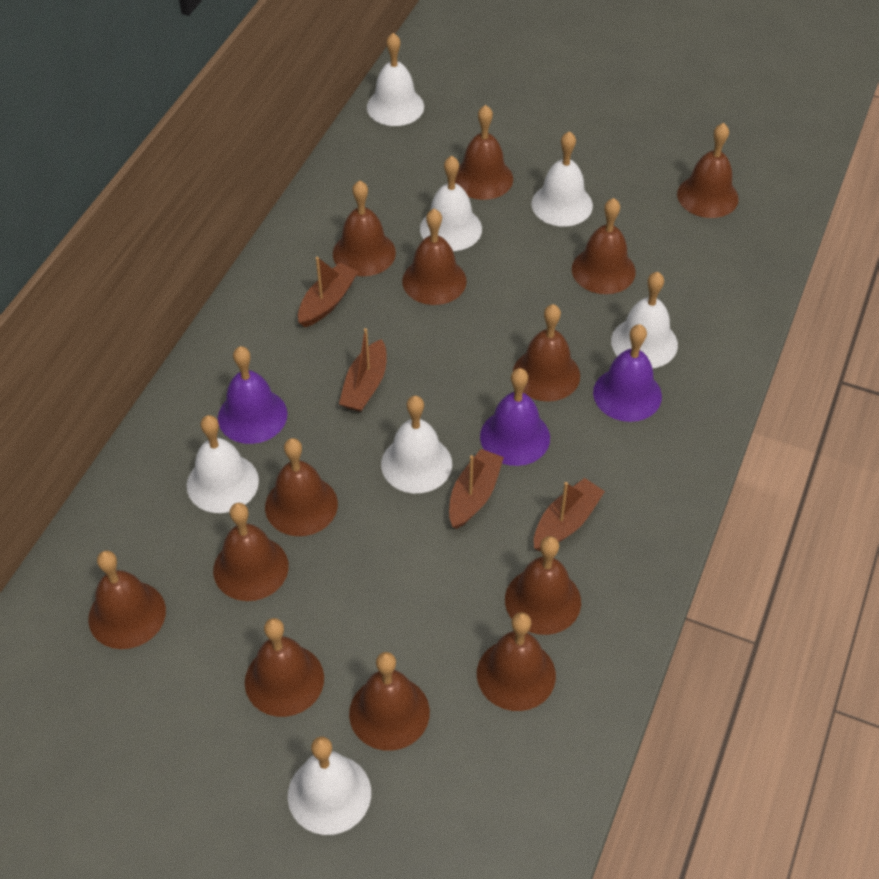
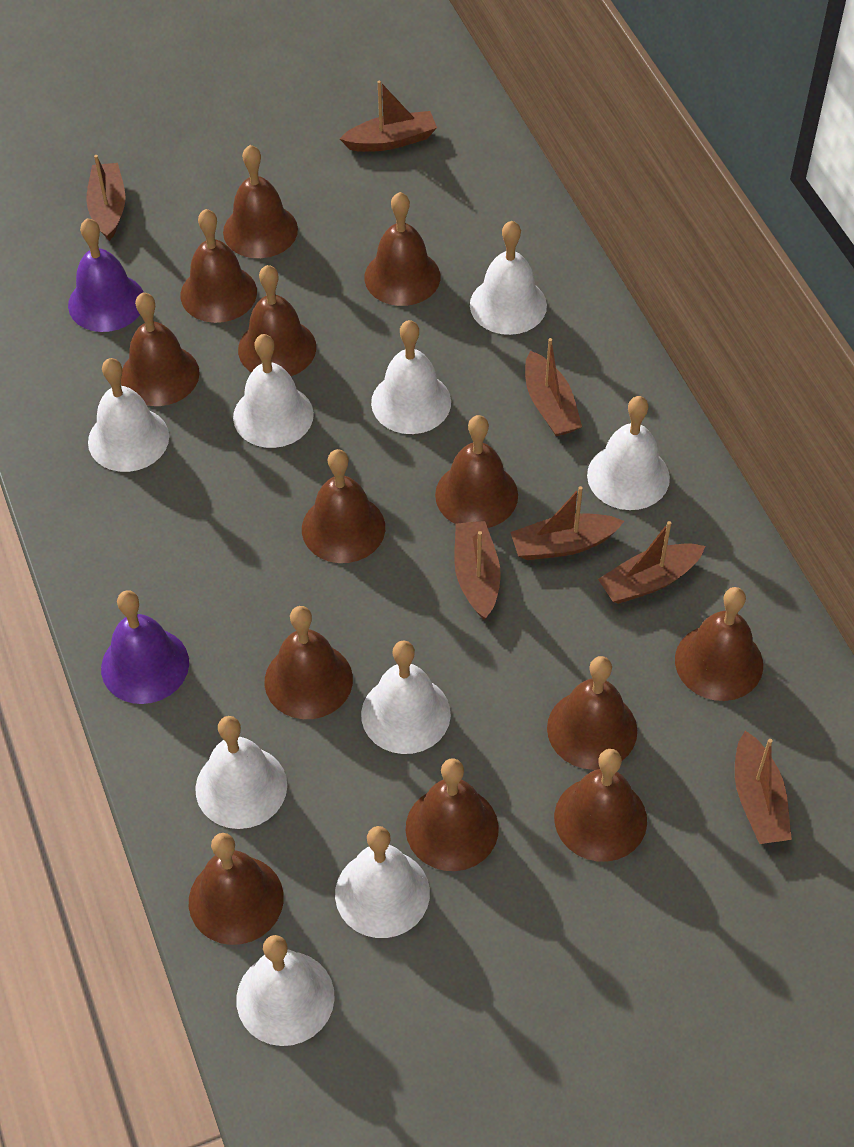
brown boat: 4 -> 7
purple bell: 3 -> 2
white bell: 7 -> 9

